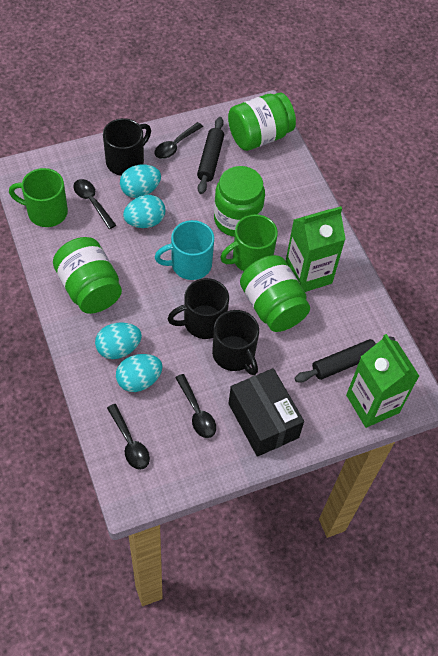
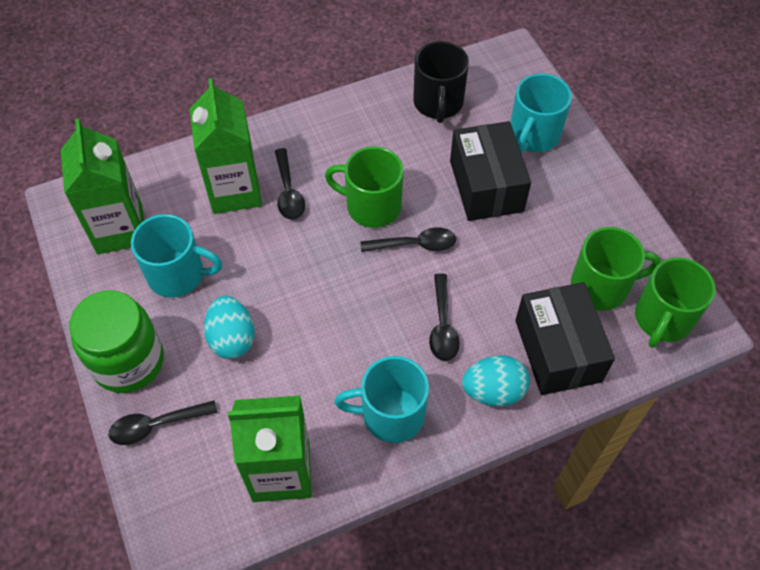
black box: 1 -> 2
black mug: 3 -> 1
black rolling pin: 2 -> 0
green carton: 2 -> 3
green jar: 4 -> 1
green mug: 2 -> 3
turquoise egg: 4 -> 2
turquoise mug: 1 -> 3

